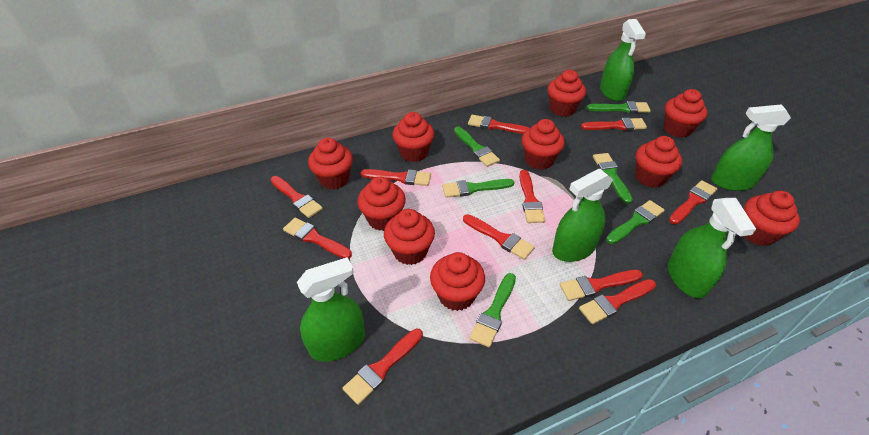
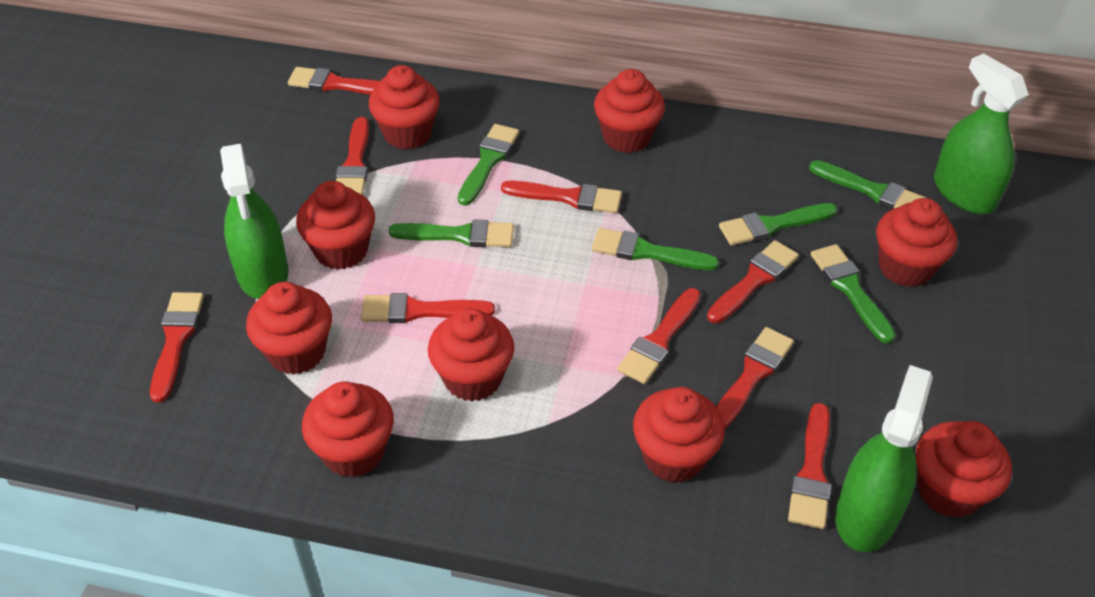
green spray bottle: 5 -> 3
red brush: 11 -> 9
red cupcake: 10 -> 9

